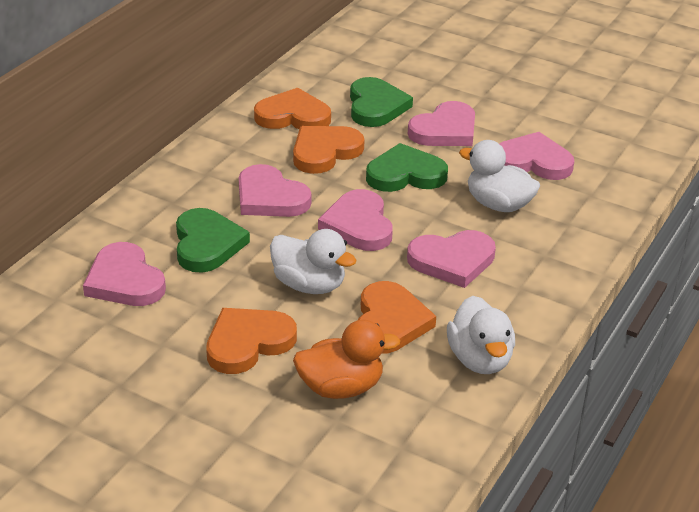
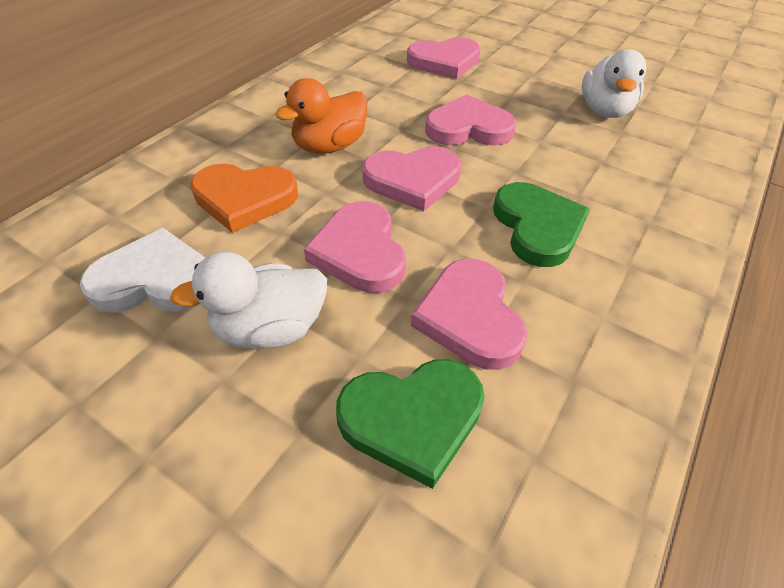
green heart: 3 -> 2
orange heart: 4 -> 1
pink heart: 6 -> 5
white duck: 3 -> 2
white heart: 0 -> 1

